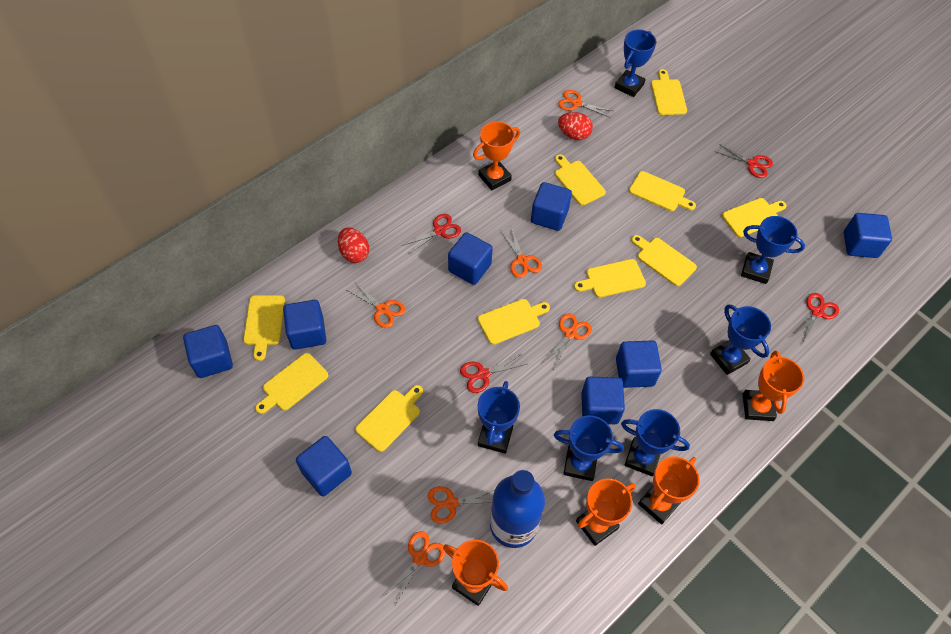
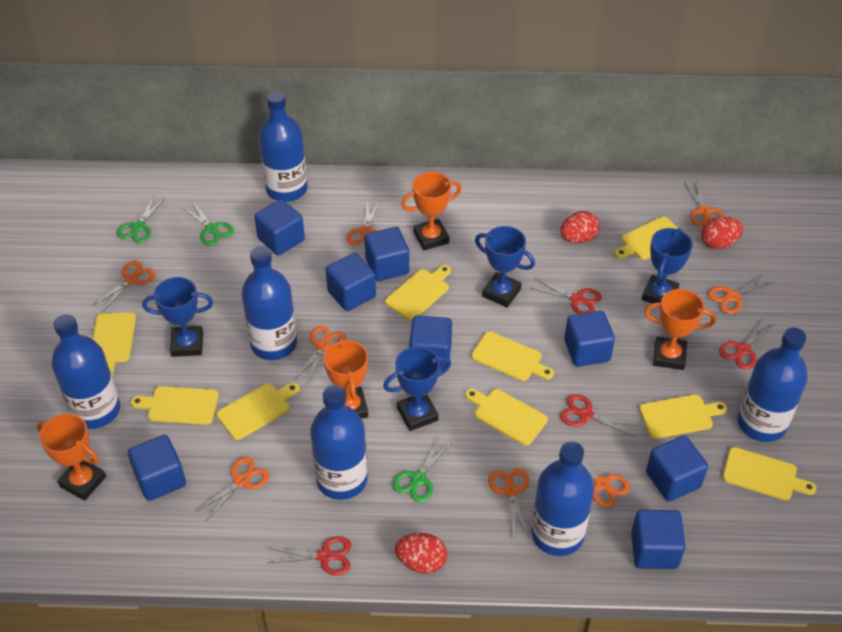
blue bottle: 1 -> 6
blue trophy: 6 -> 4
green scissors: 0 -> 3
orange scissors: 6 -> 8
orange trophy: 5 -> 4
red egg: 2 -> 3
yellow cutting board: 10 -> 9

